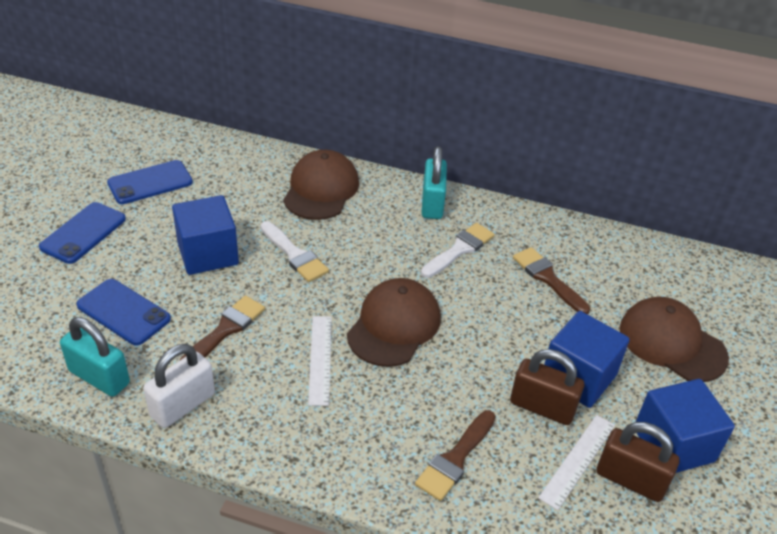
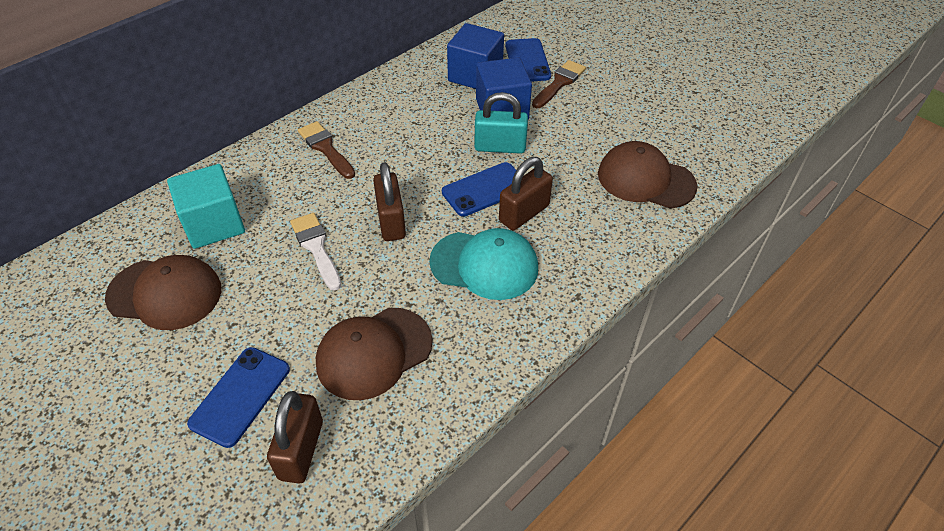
blue cube: 3 -> 2
brown brush: 3 -> 2
brown padlock: 2 -> 3
turquoise cap: 0 -> 1
turquoise cube: 0 -> 1
turquoise padlock: 2 -> 1
white brush: 2 -> 1
white padlock: 1 -> 0
white ruler: 2 -> 0

